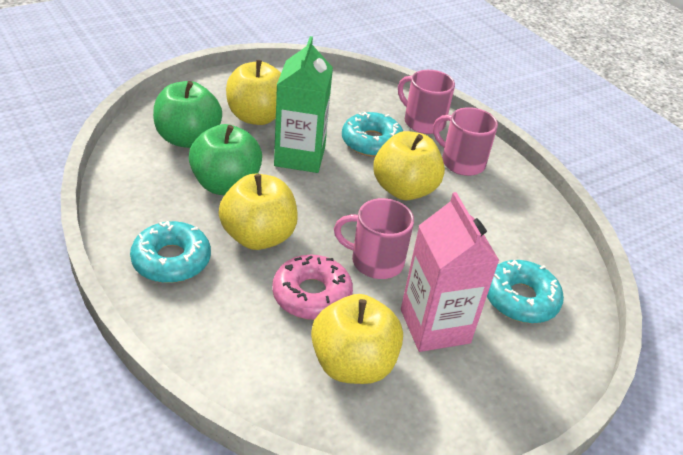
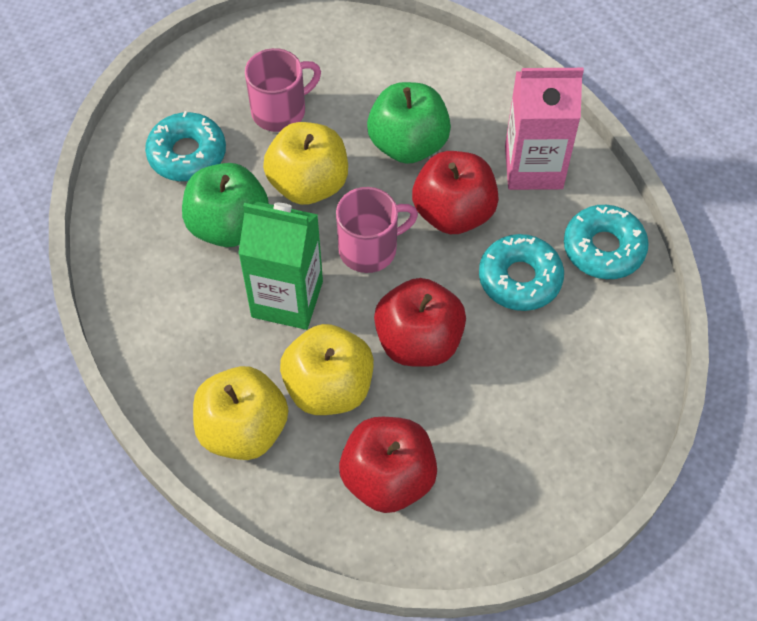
pink donut: 1 -> 0
pink mug: 3 -> 2
red apple: 0 -> 3
yellow apple: 4 -> 3

